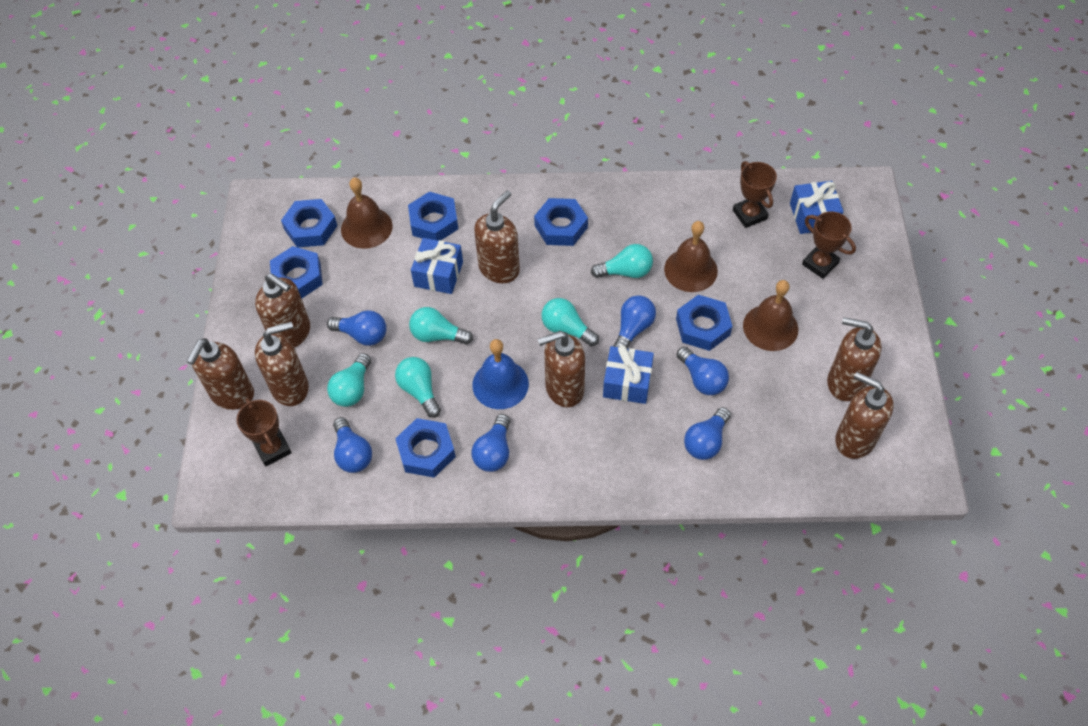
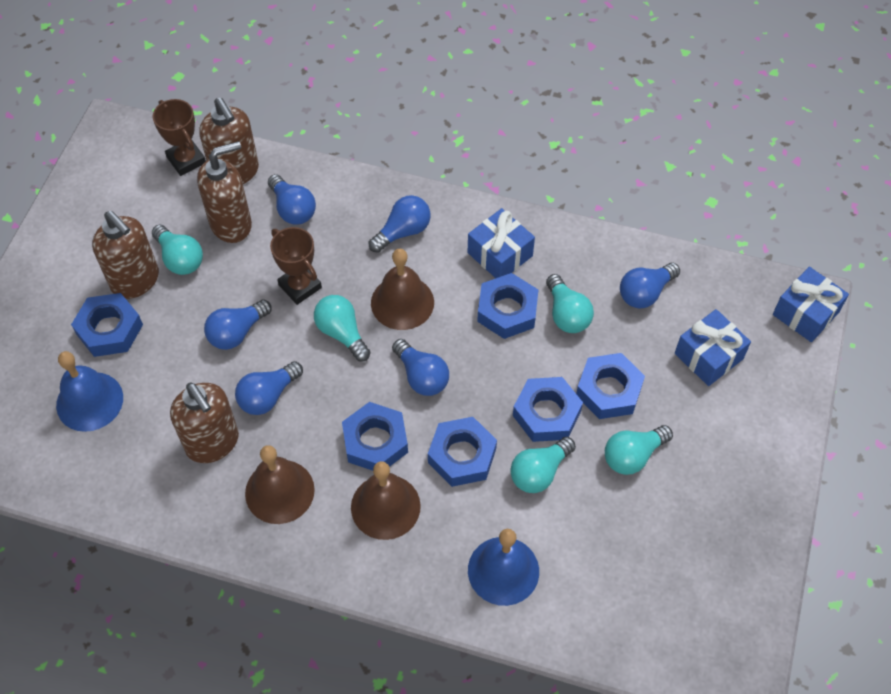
blue bell: 1 -> 2
brown soap dispenser: 7 -> 4
brown trophy: 3 -> 2

